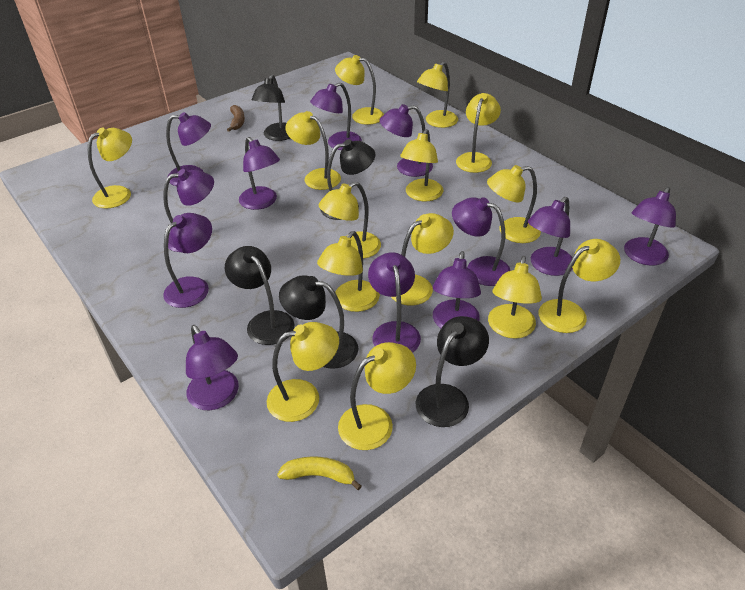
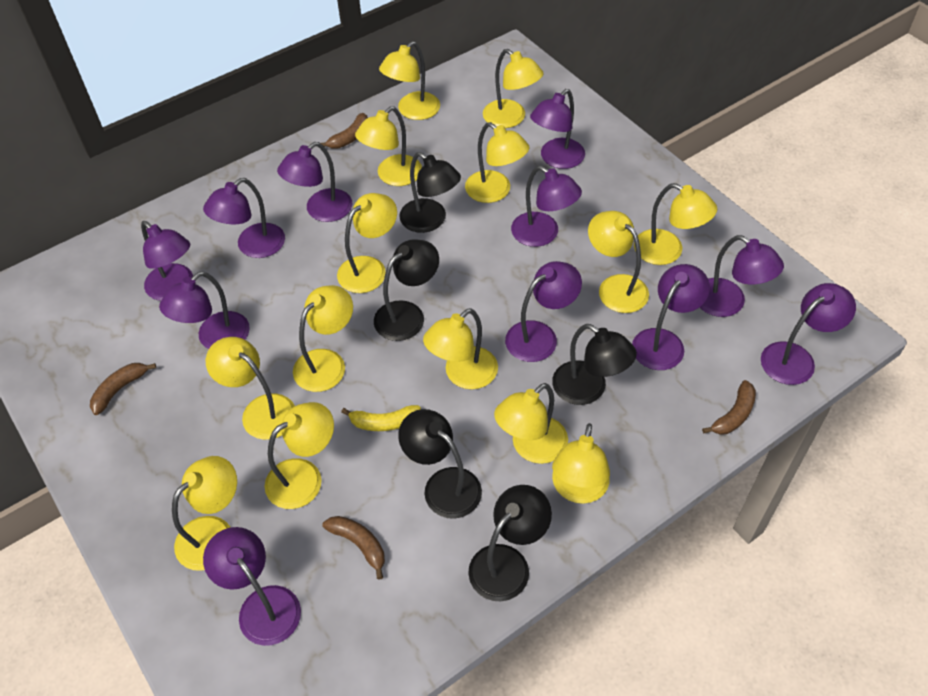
brown banana: 1 -> 4
purple lamp: 12 -> 11

